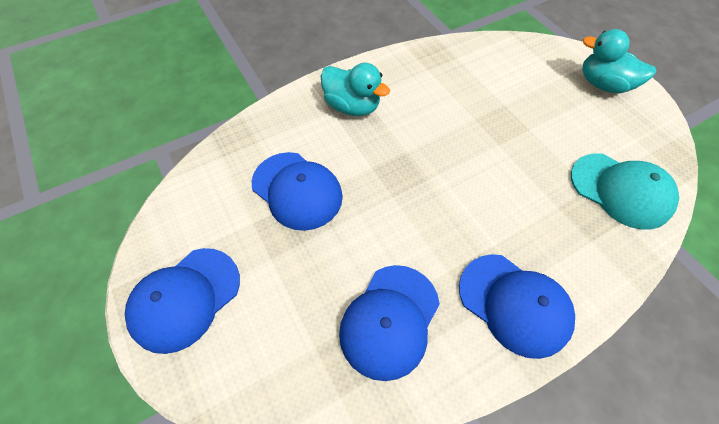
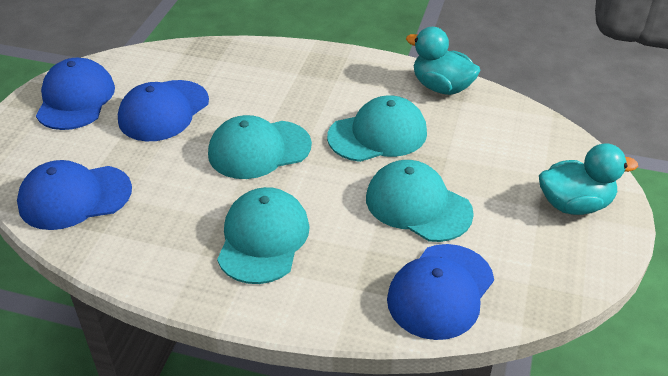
turquoise cap: 1 -> 4

